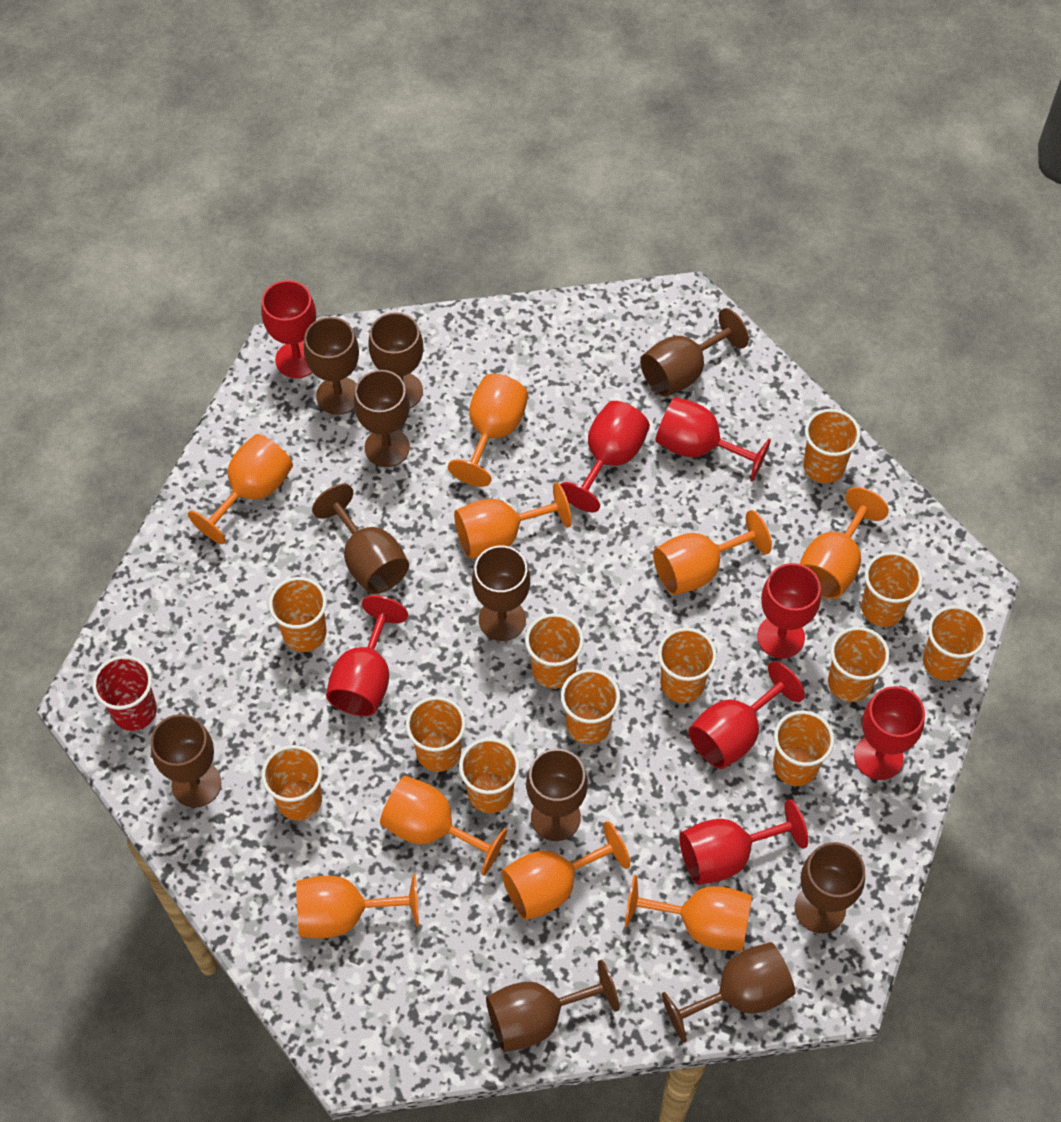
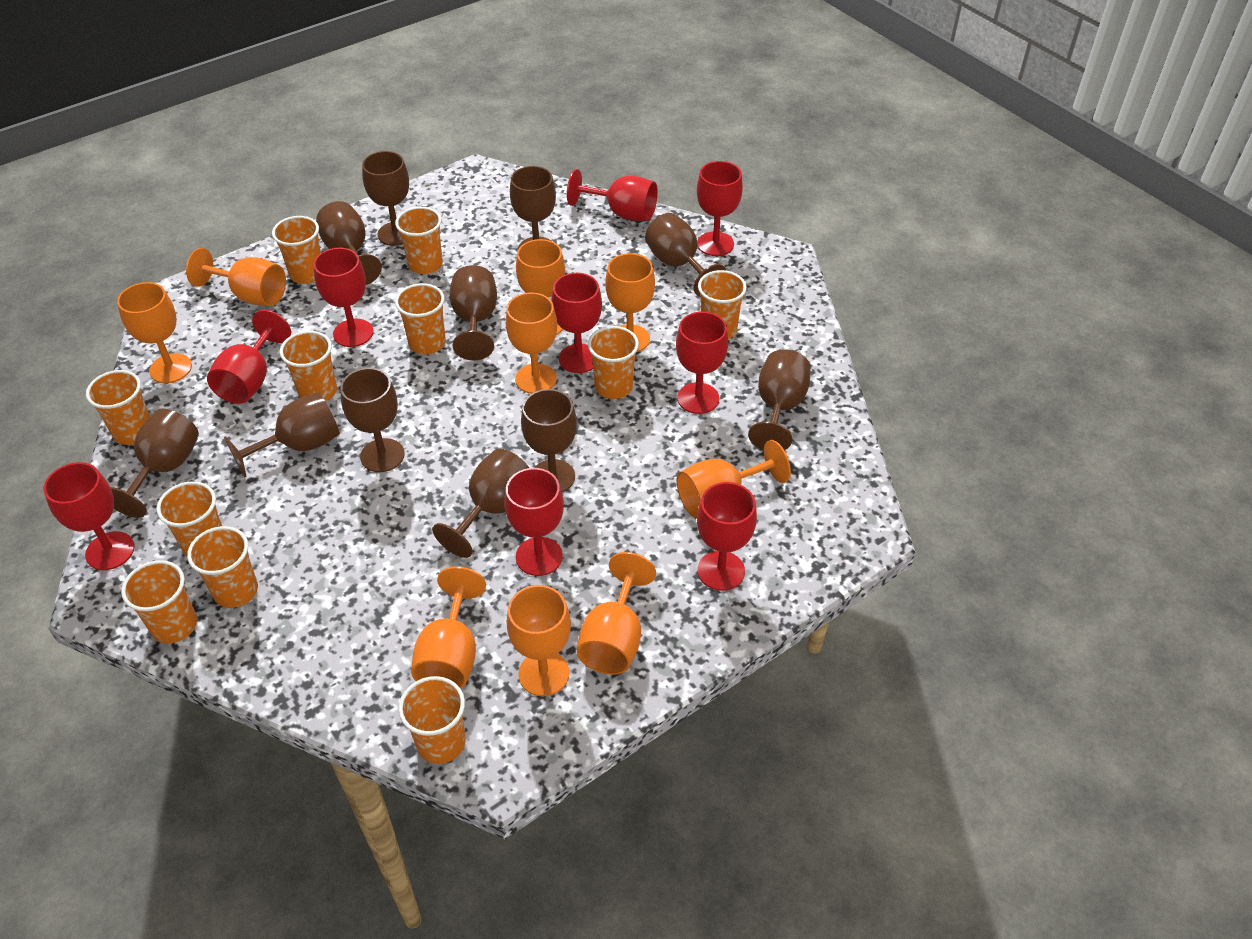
orange cup: 12 -> 11
red cup: 1 -> 0
red goblet: 8 -> 9

